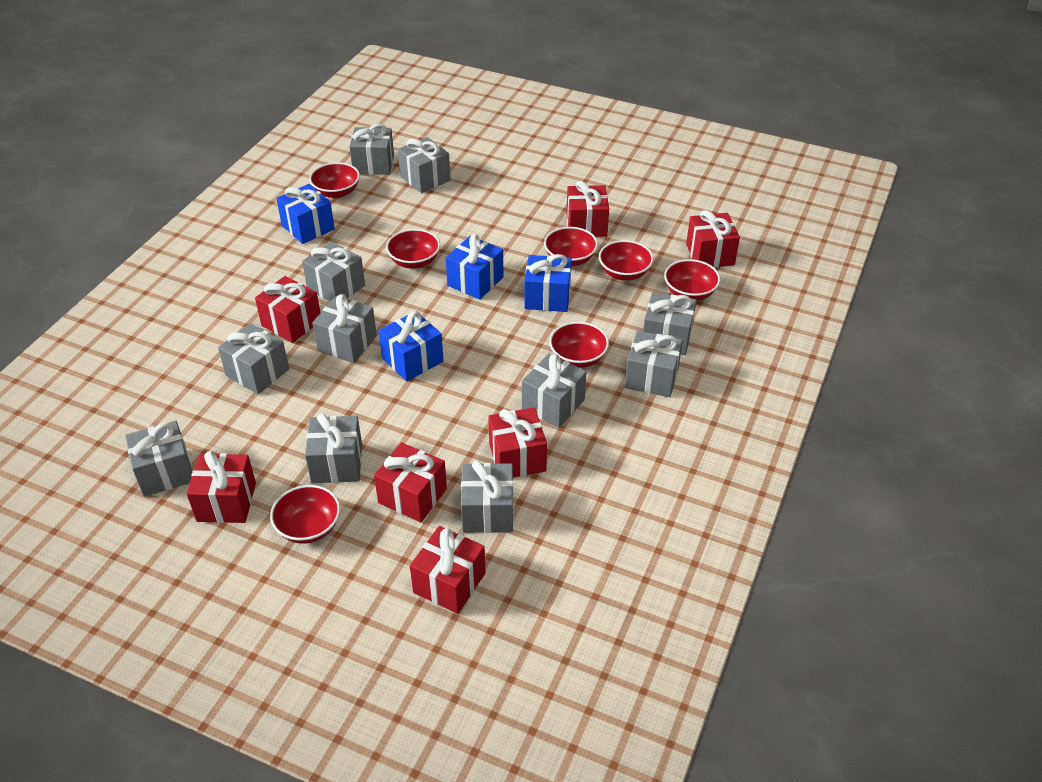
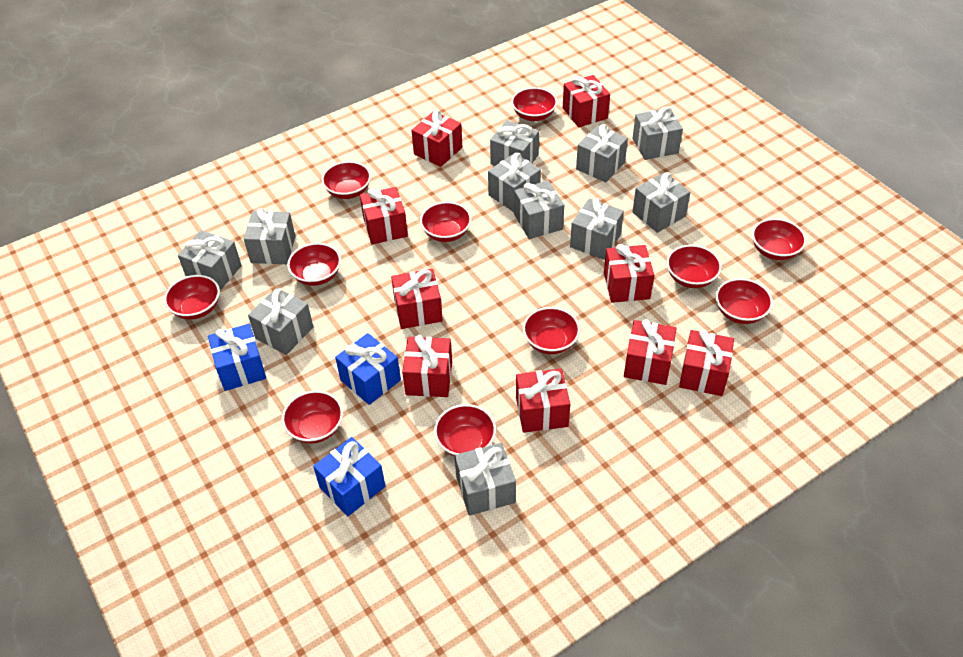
blue gift: 4 -> 3
red bowl: 7 -> 11
red gift: 7 -> 9

